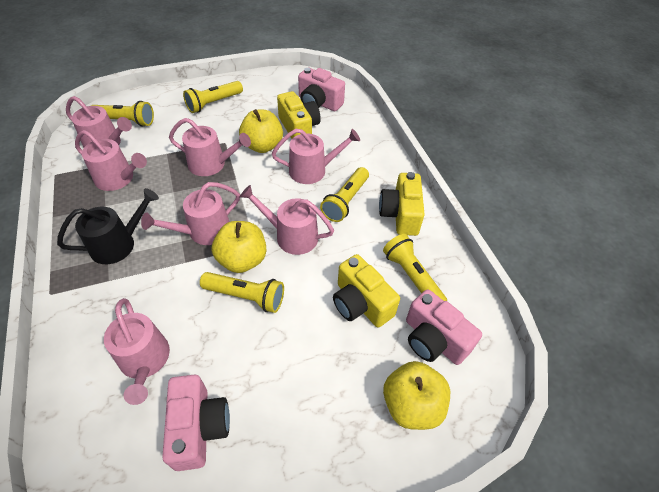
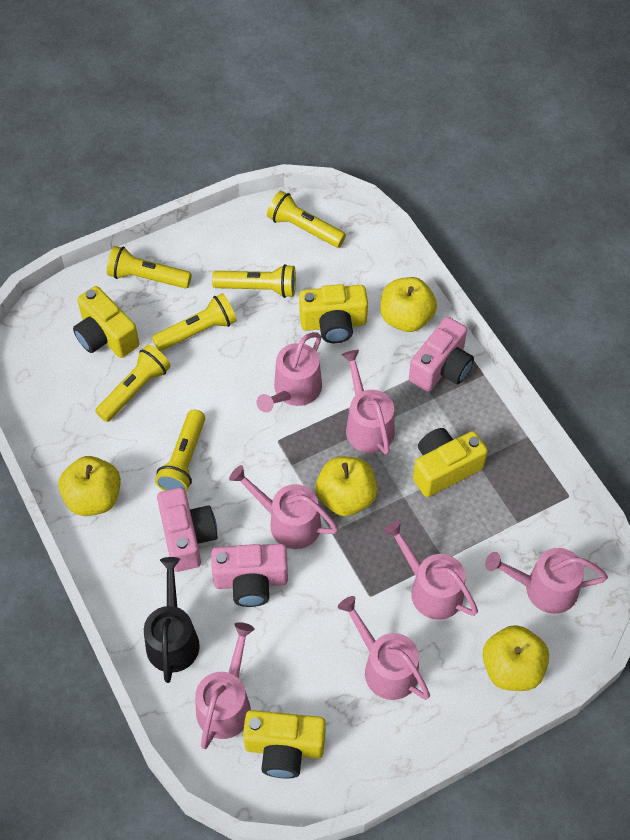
yellow apple: 3 -> 4
yellow camera: 3 -> 4
yellow flashlight: 5 -> 6

